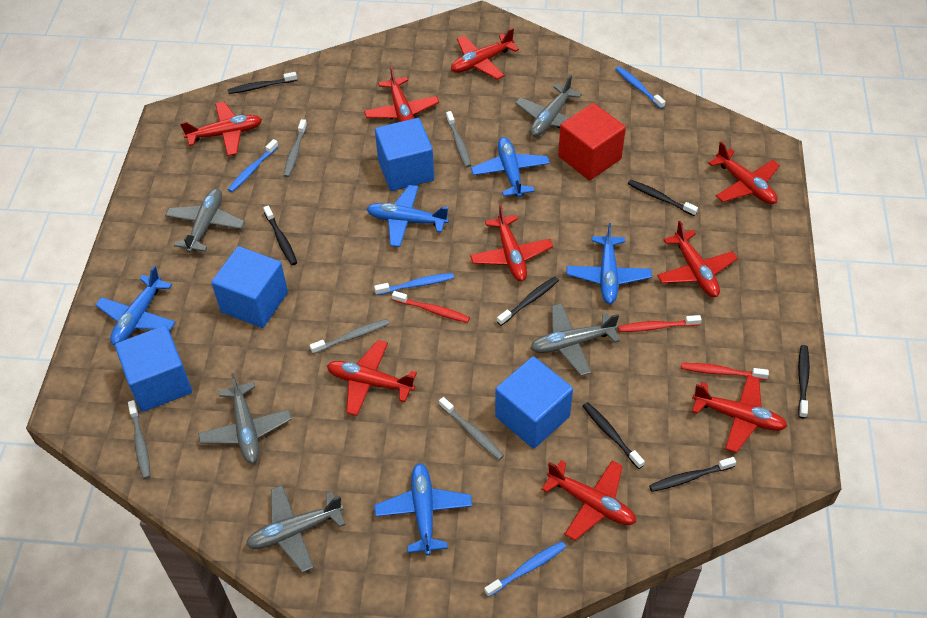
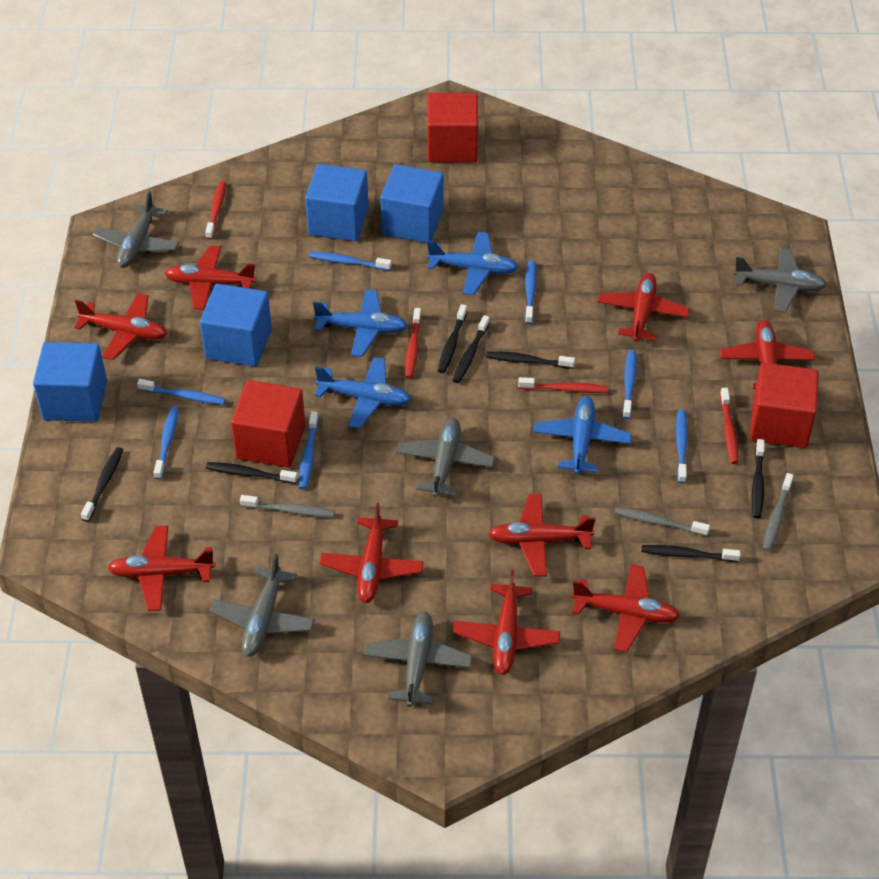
blue plane: 5 -> 4
blue toothbrush: 4 -> 7
grey toothbrush: 5 -> 3
red cube: 1 -> 3
red toothbrush: 3 -> 4

